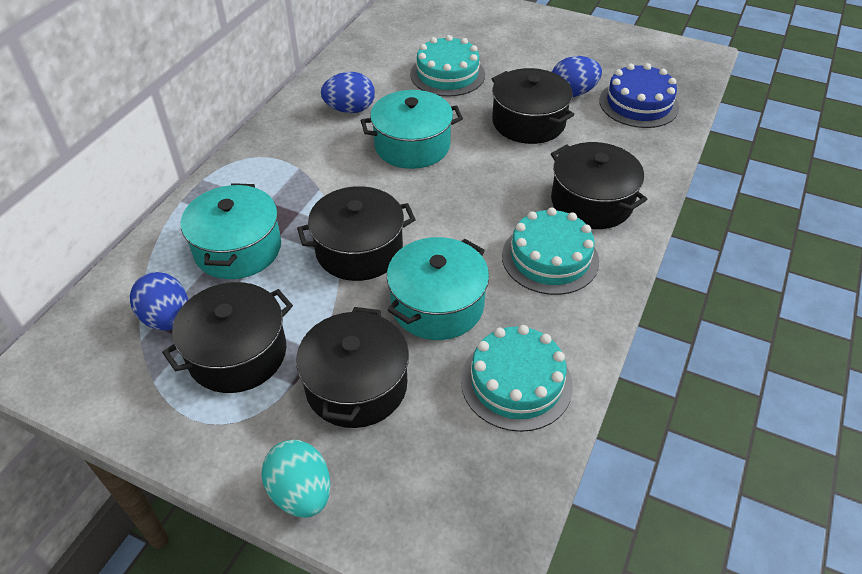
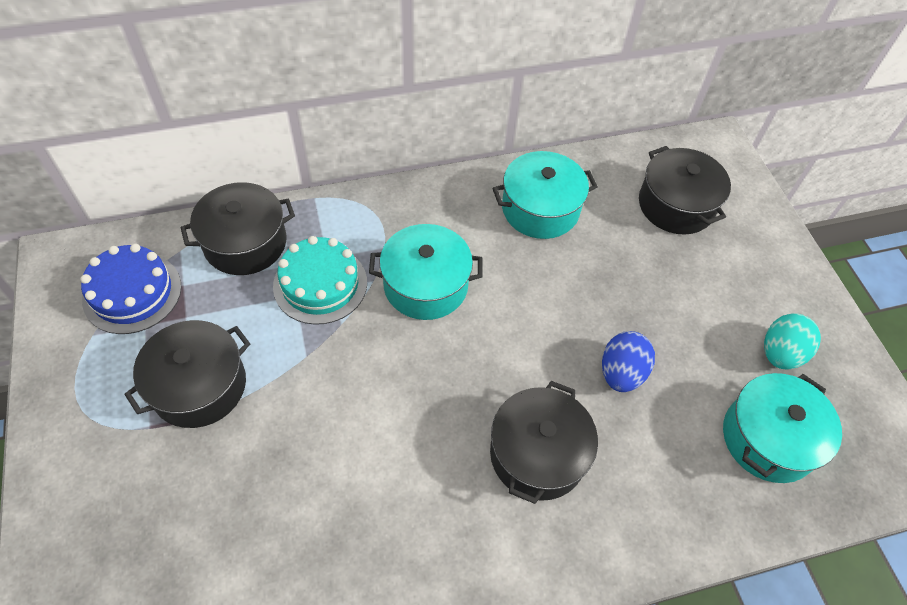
black pot: 5 -> 4
blue egg: 3 -> 1
turquoise cake: 3 -> 1

